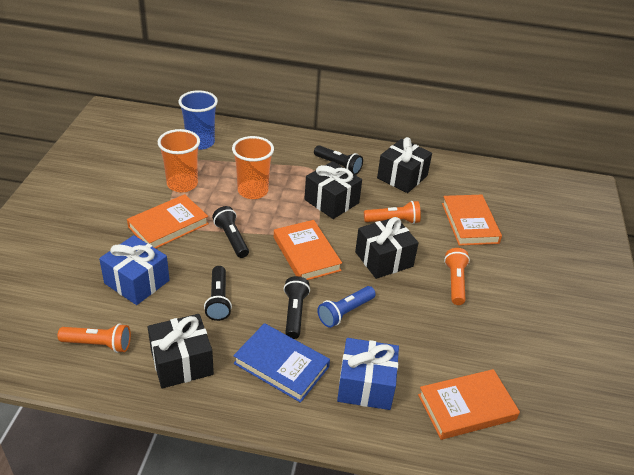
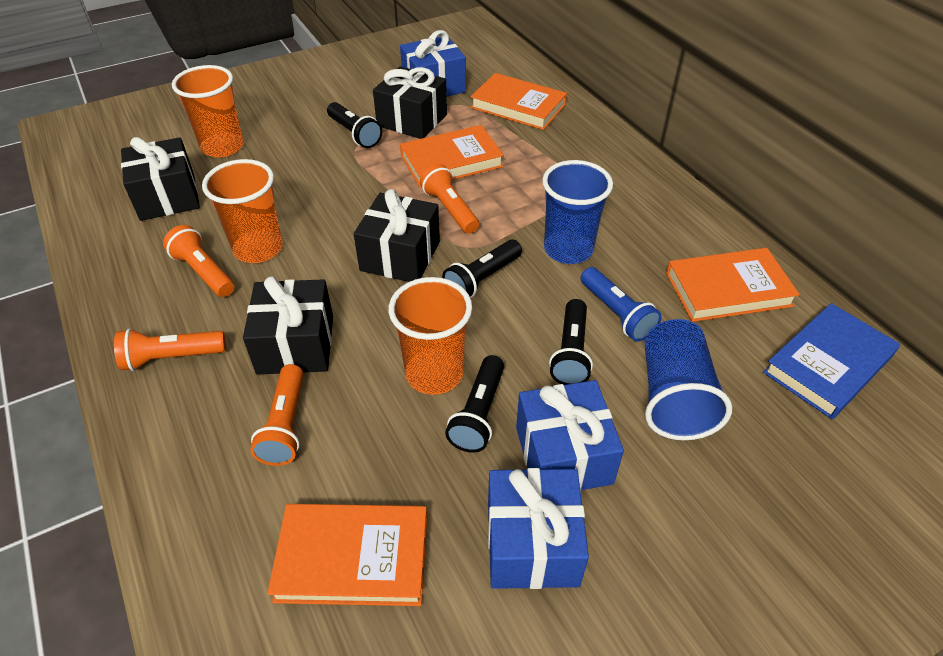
blue cup: 1 -> 2
blue gift: 2 -> 3
orange cup: 2 -> 3
orange flashlight: 3 -> 4

